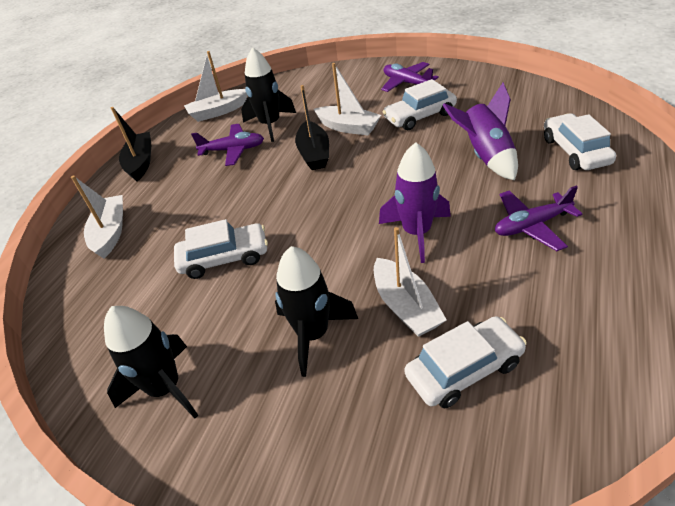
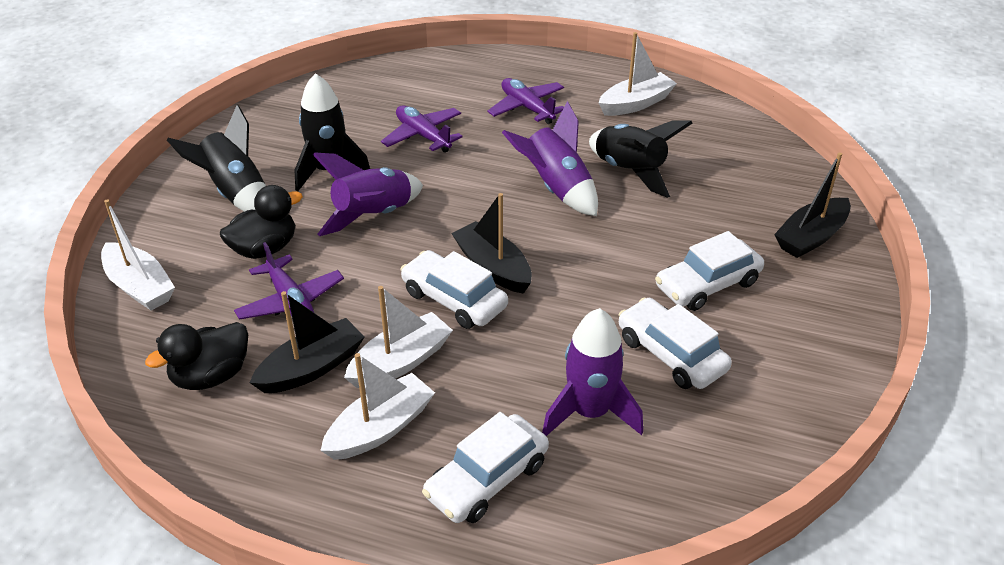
black boat: 2 -> 3
black duck: 0 -> 2
purple rocket: 2 -> 3

